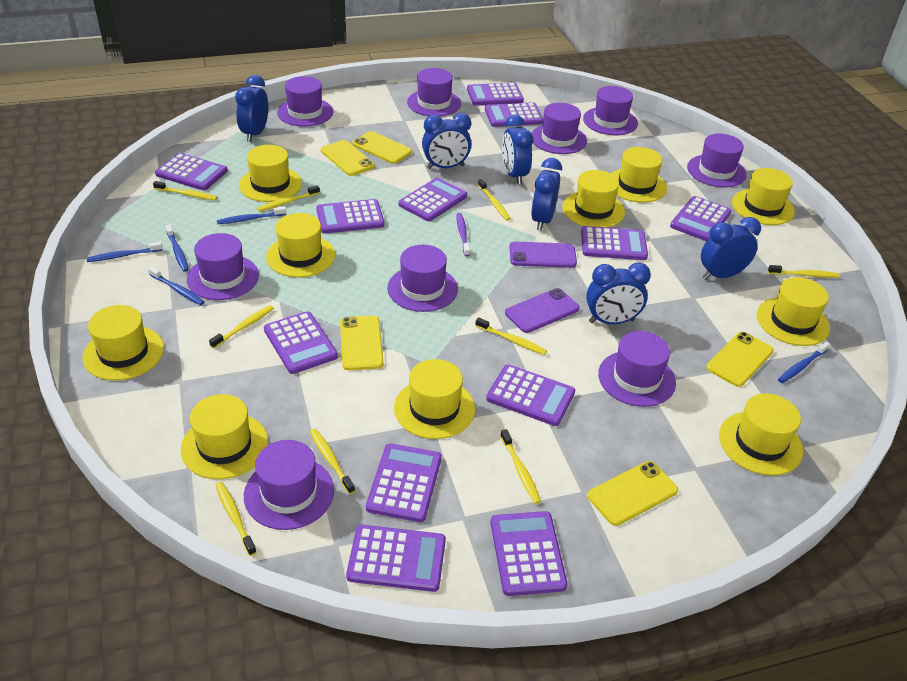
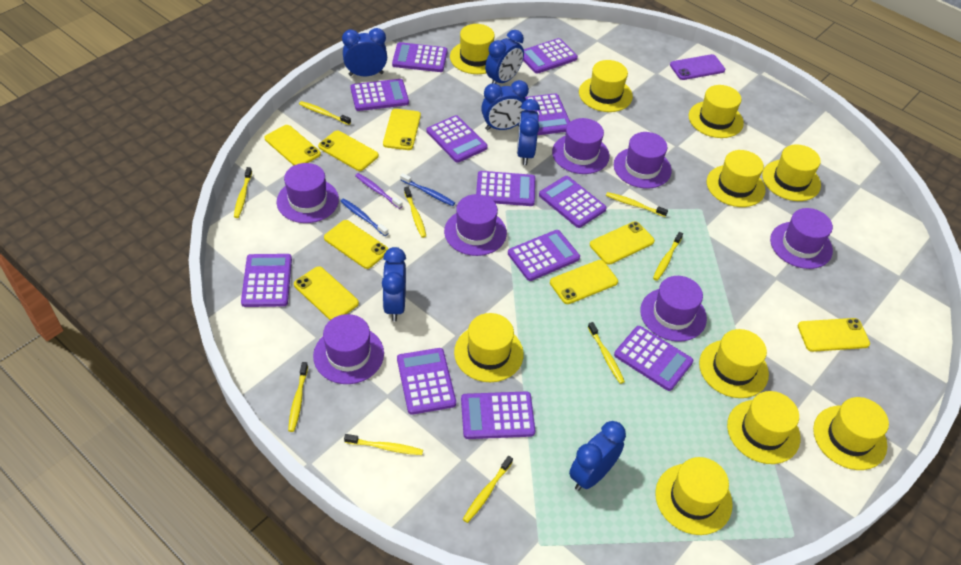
blue toothbrush: 5 -> 2
purple hat: 9 -> 7
purple phone: 2 -> 1
yellow phone: 5 -> 8

